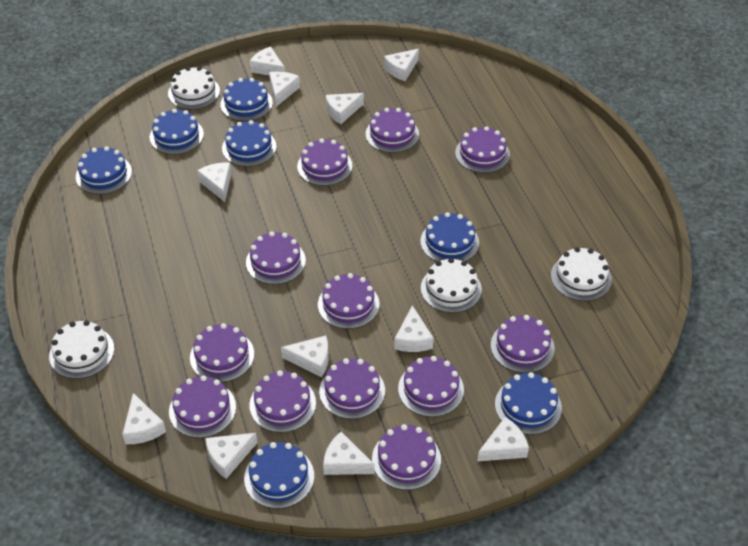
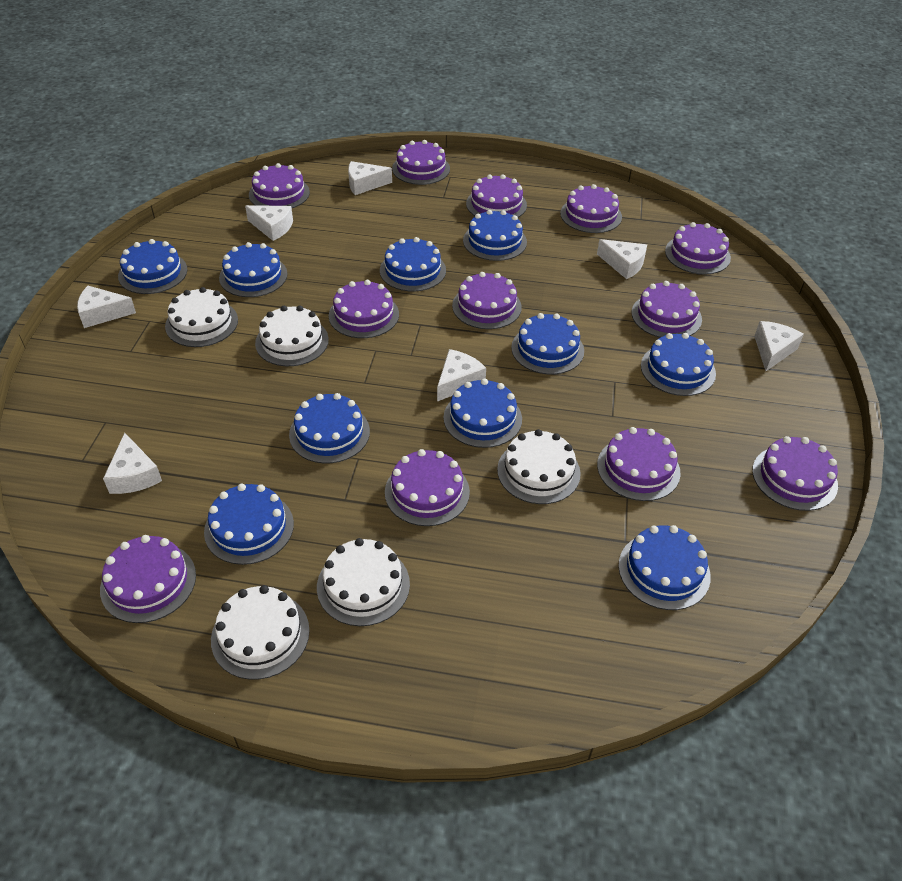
blue cake: 7 -> 10
white cake: 4 -> 5
white cheese: 11 -> 7

